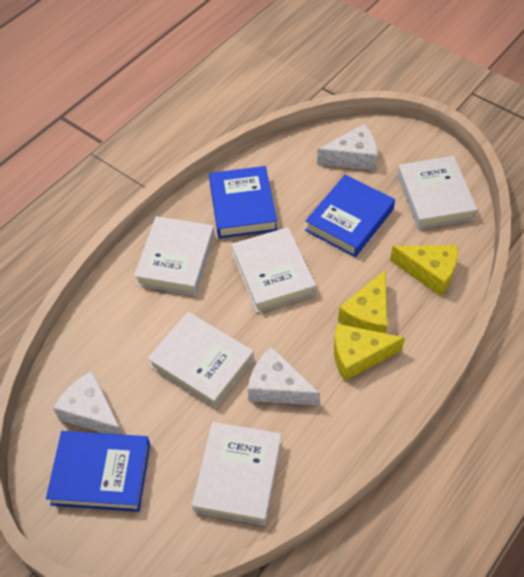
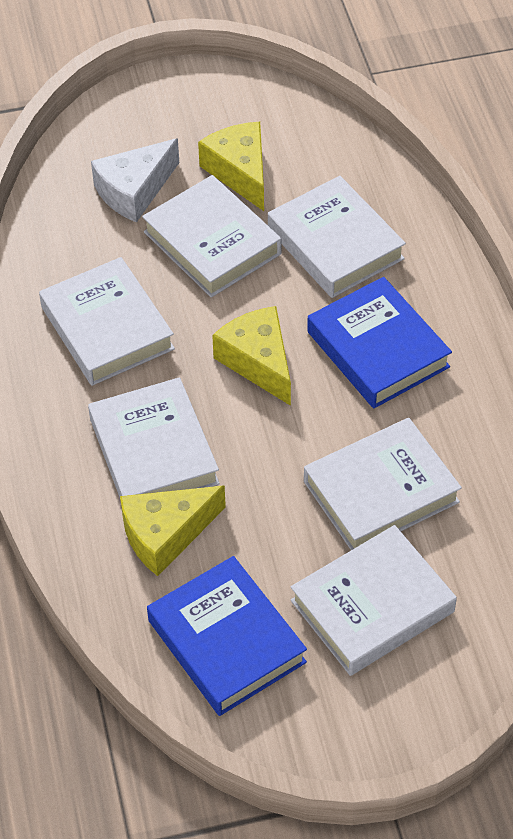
blue book: 3 -> 2
white book: 5 -> 6
white cheese: 3 -> 1

